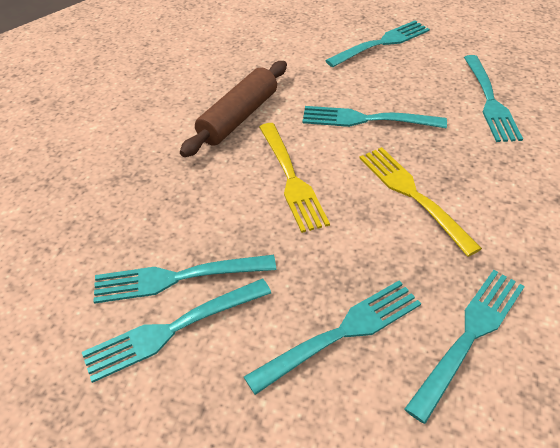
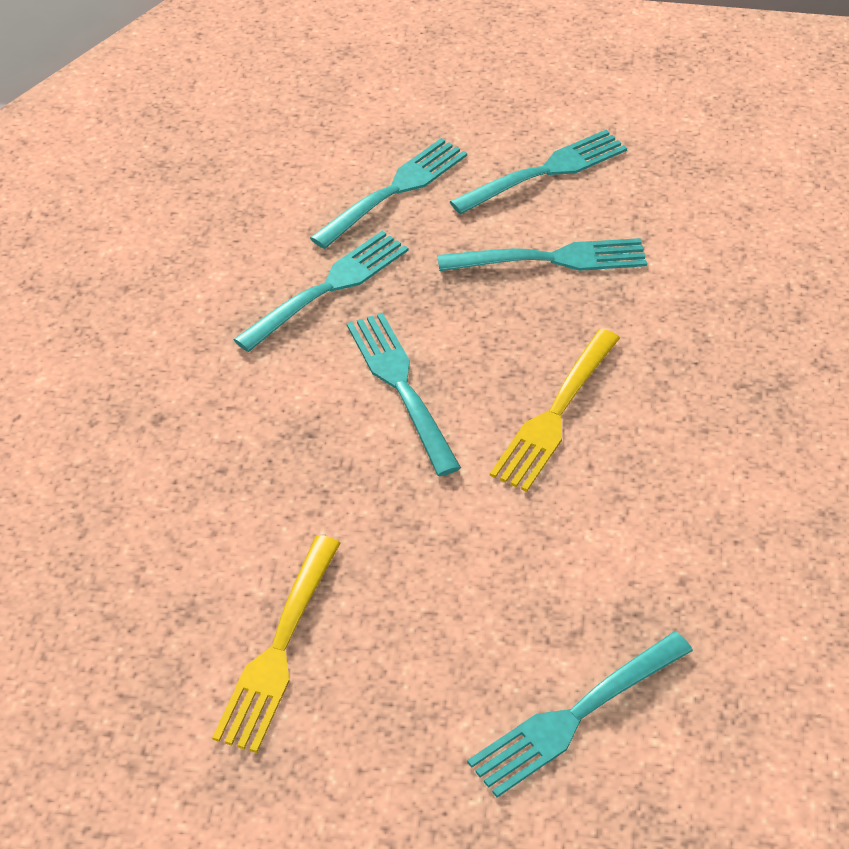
brown rolling pin: 1 -> 0
turquoise fork: 7 -> 6

